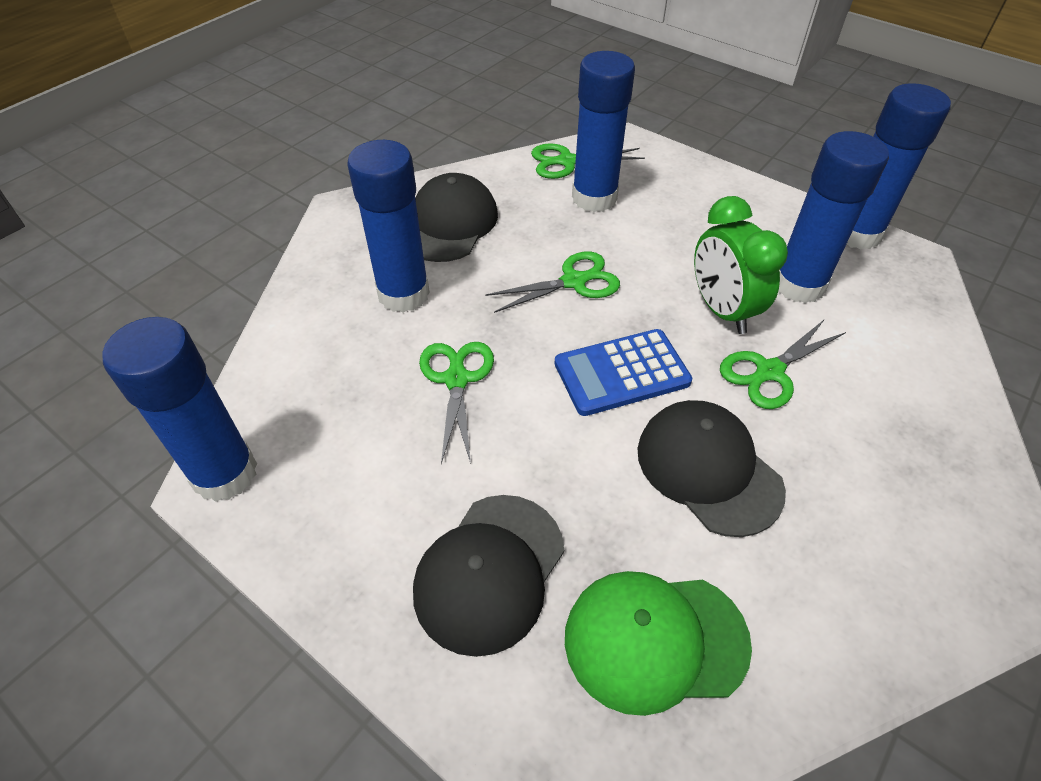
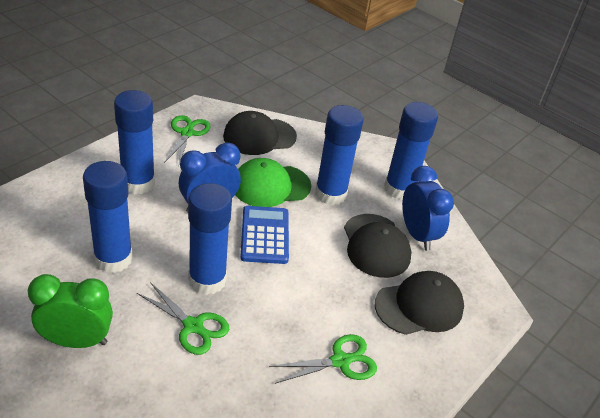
blue clock: 0 -> 2
green scissors: 4 -> 3

